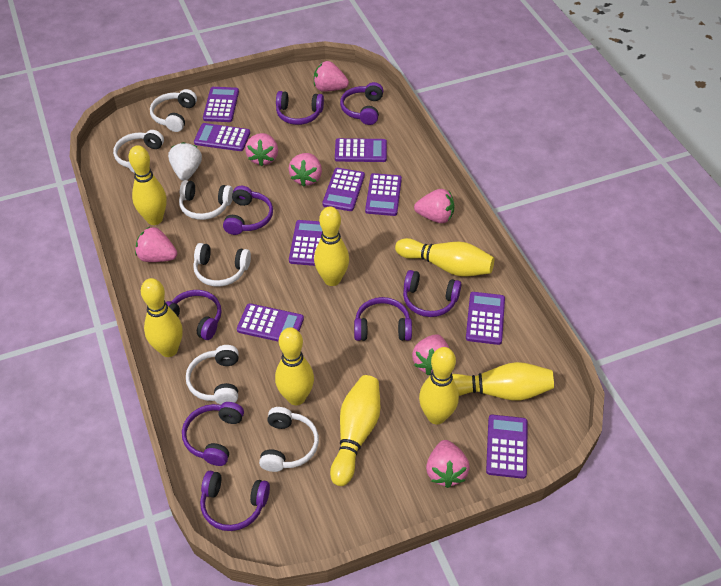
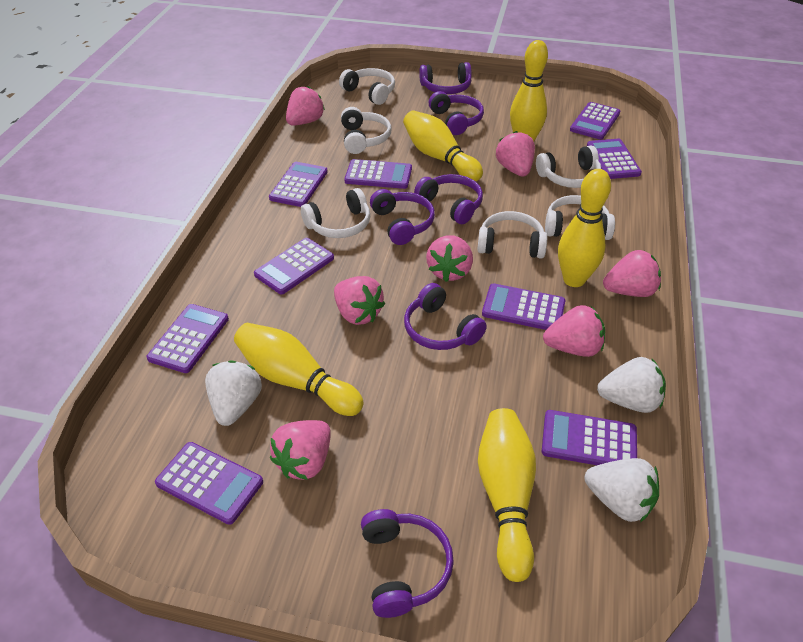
purple headphones: 8 -> 6
white strawberry: 1 -> 3
yellow bowling pin: 8 -> 5

